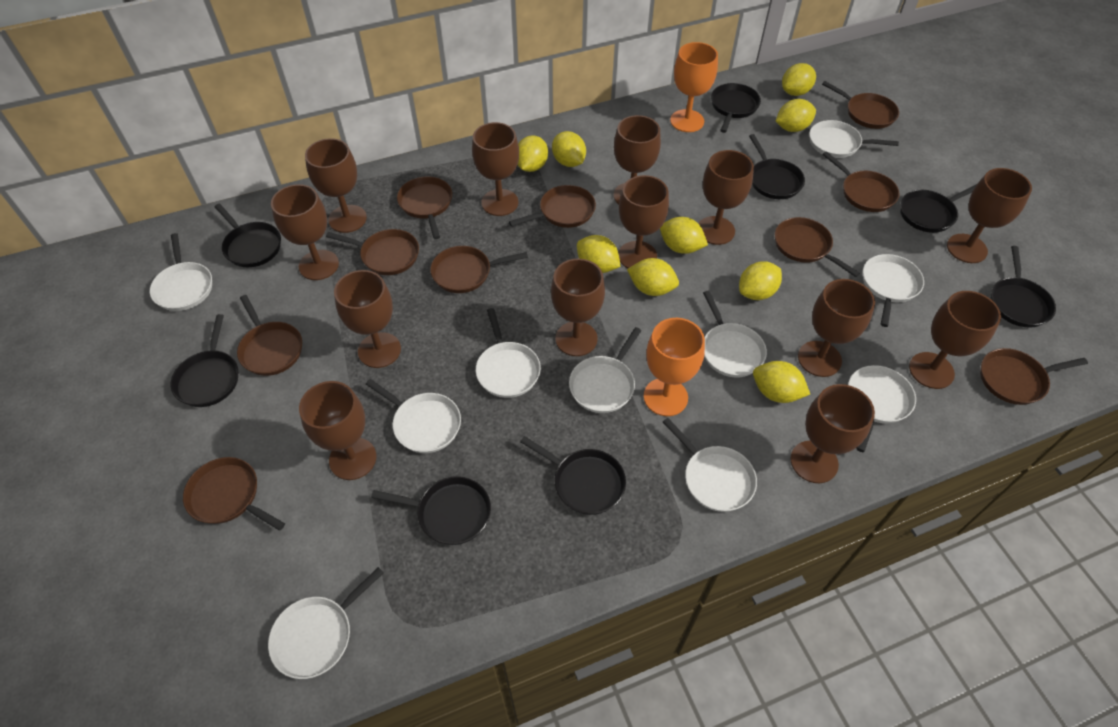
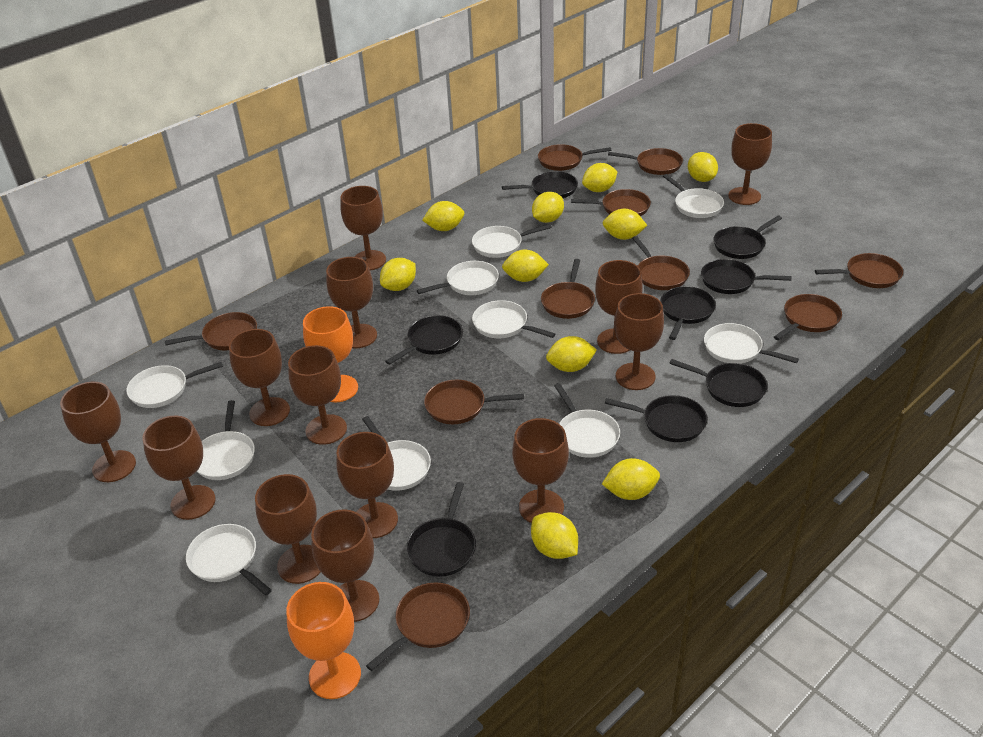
yellow lemon: 9 -> 10

